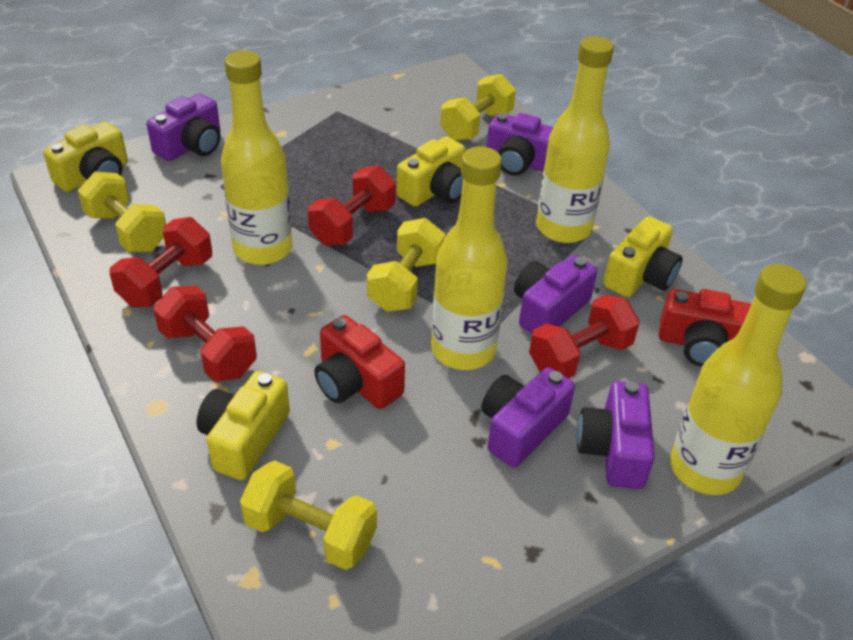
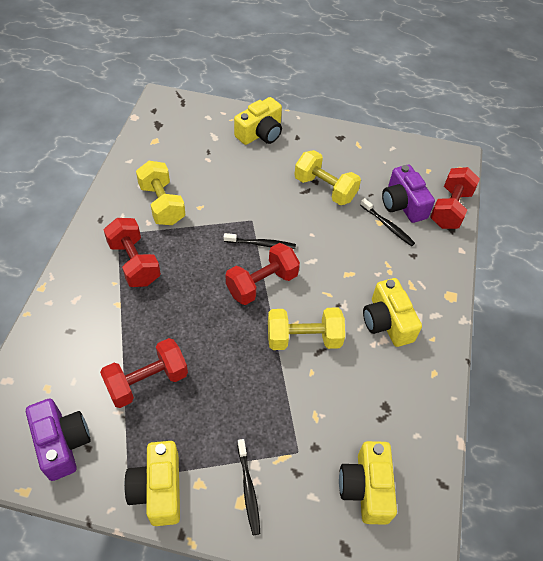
black toothbrush: 0 -> 3
purple camera: 5 -> 2
red camera: 2 -> 0
yellow bottle: 4 -> 0
yellow dumbbell: 4 -> 3

